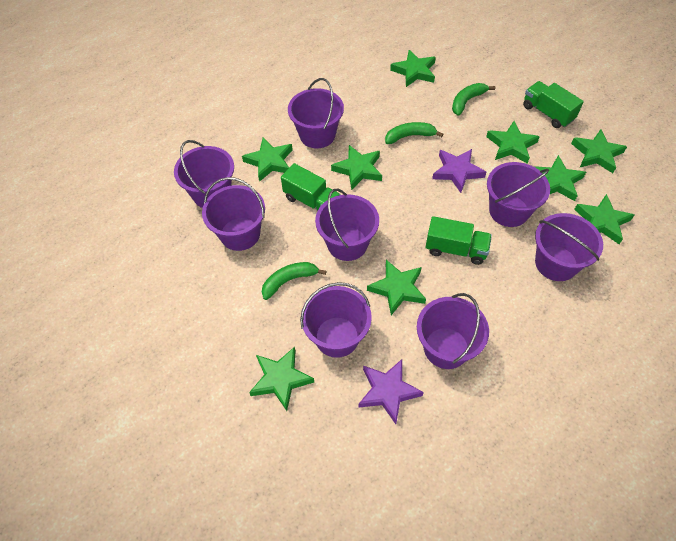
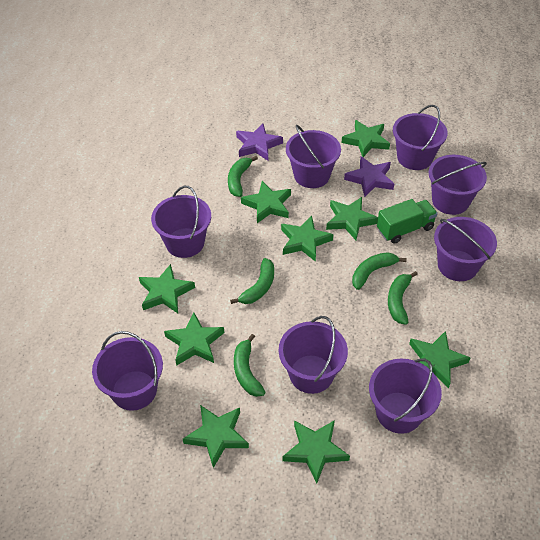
green banana: 3 -> 5
green truck: 3 -> 1

